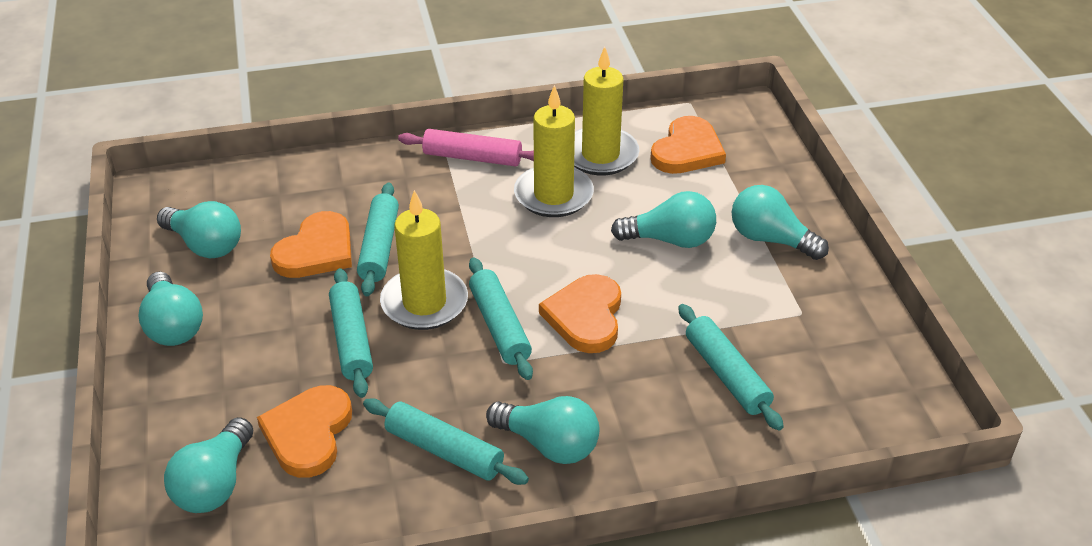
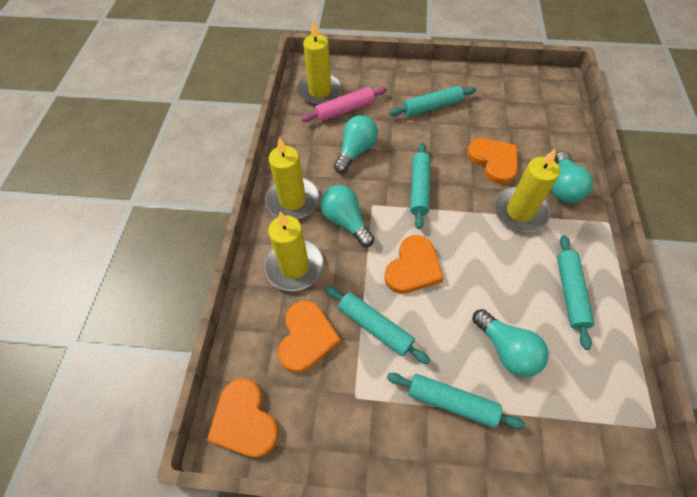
turquoise light bulb: 6 -> 4
yellow candle: 3 -> 4

